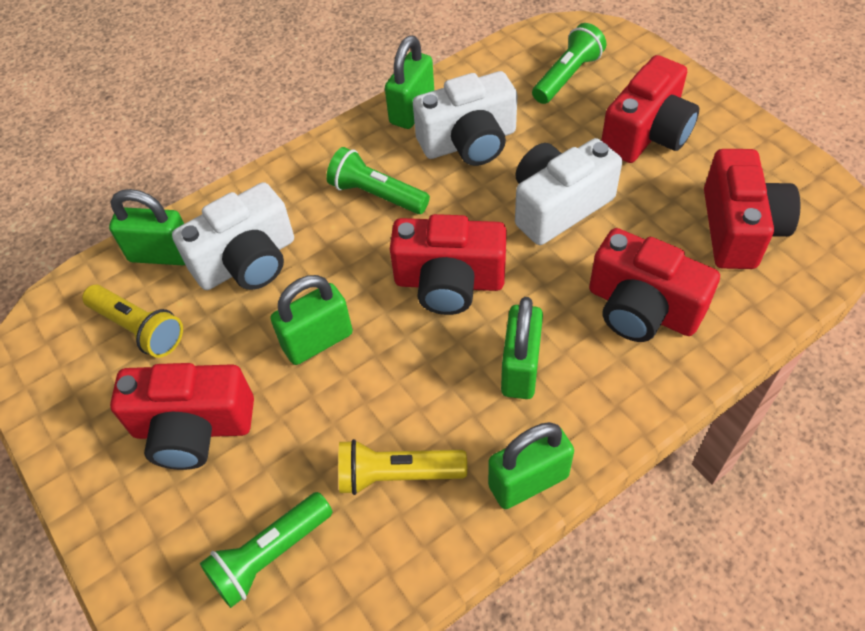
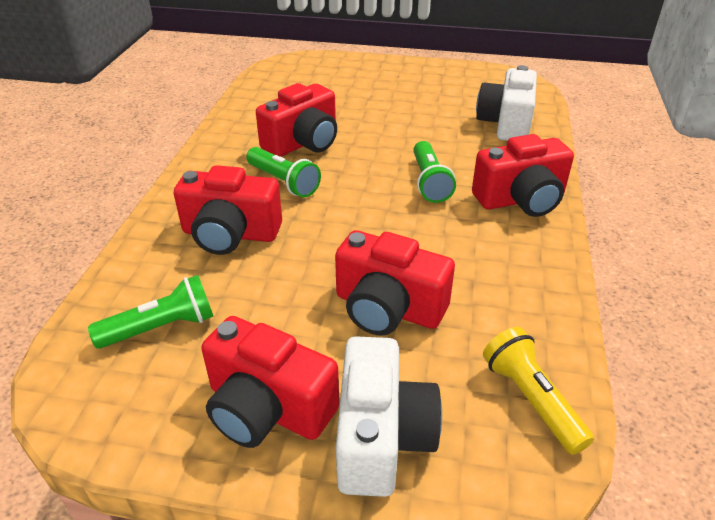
green padlock: 5 -> 0
white camera: 3 -> 2
yellow flashlight: 2 -> 1

